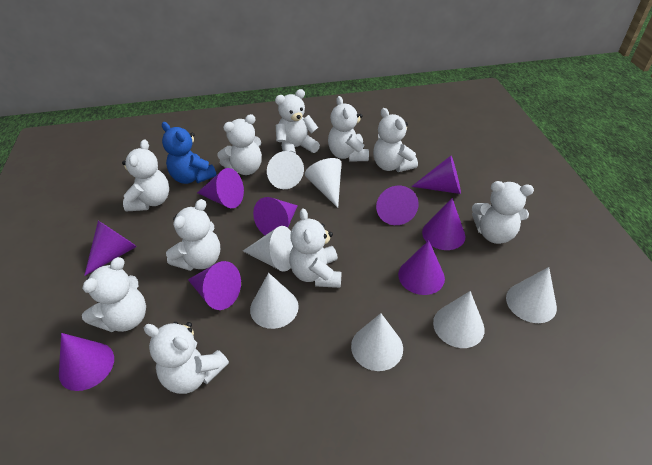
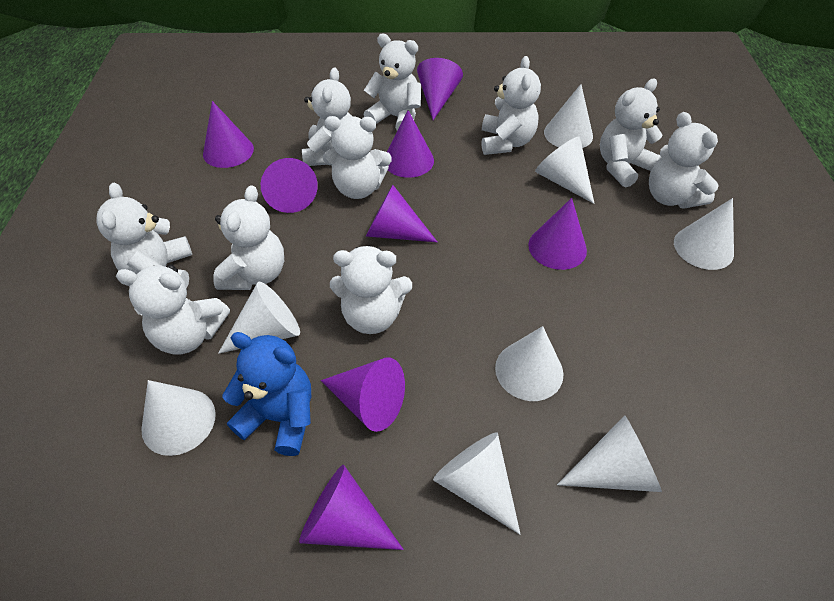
purple cone: 9 -> 8
white cone: 7 -> 8

